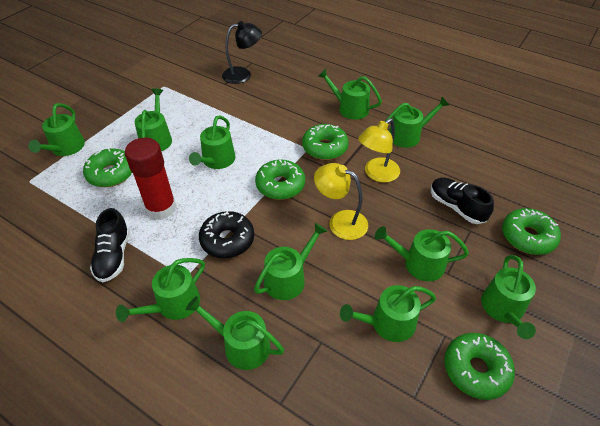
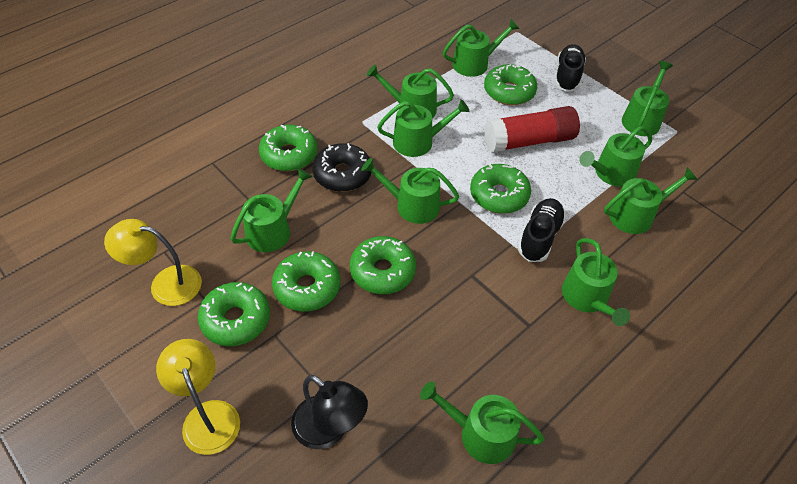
green donut: 5 -> 6
green watering can: 11 -> 10

